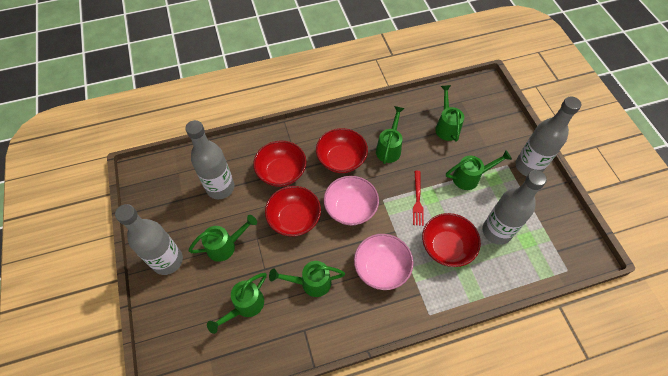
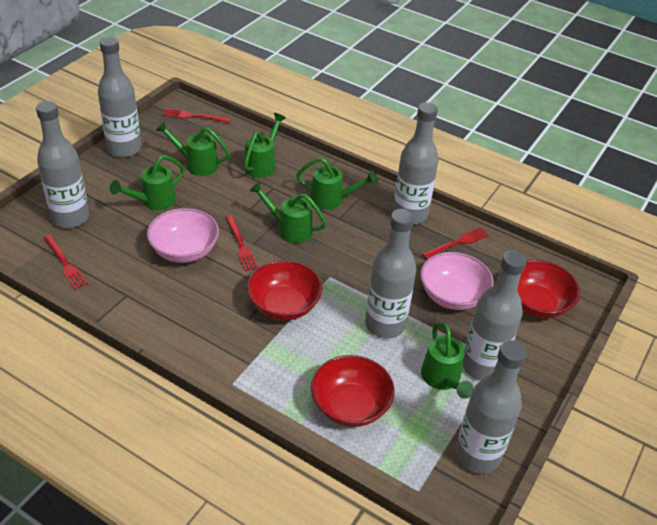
grey bottle: 4 -> 6
red bowl: 4 -> 3
red fork: 1 -> 4

